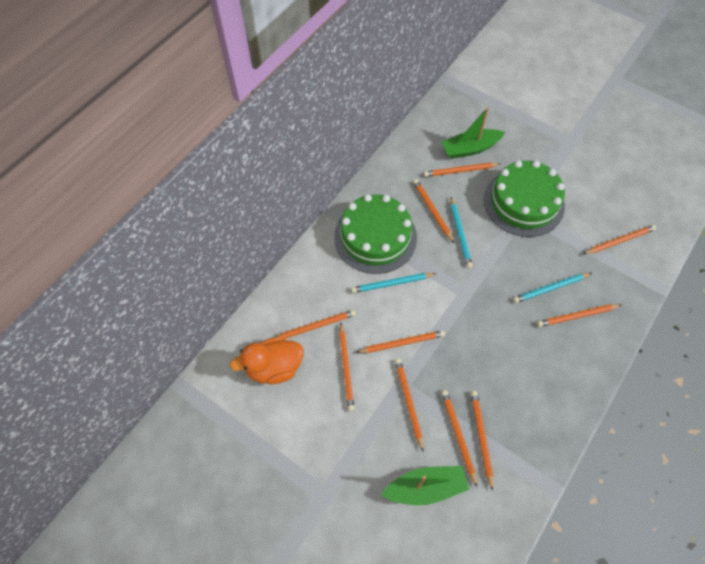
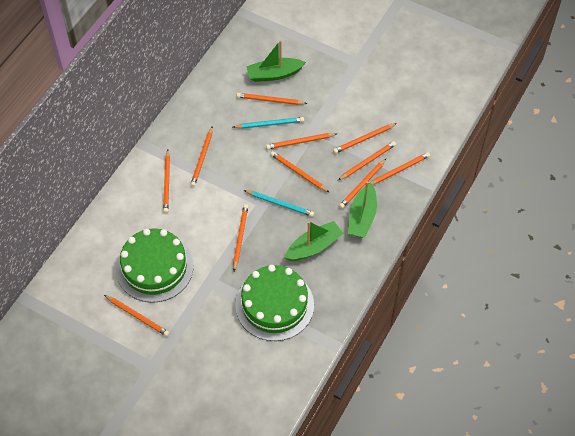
green boat: 2 -> 3
orange duck: 1 -> 0
orange pencil: 10 -> 11
turquoise pencil: 3 -> 2

